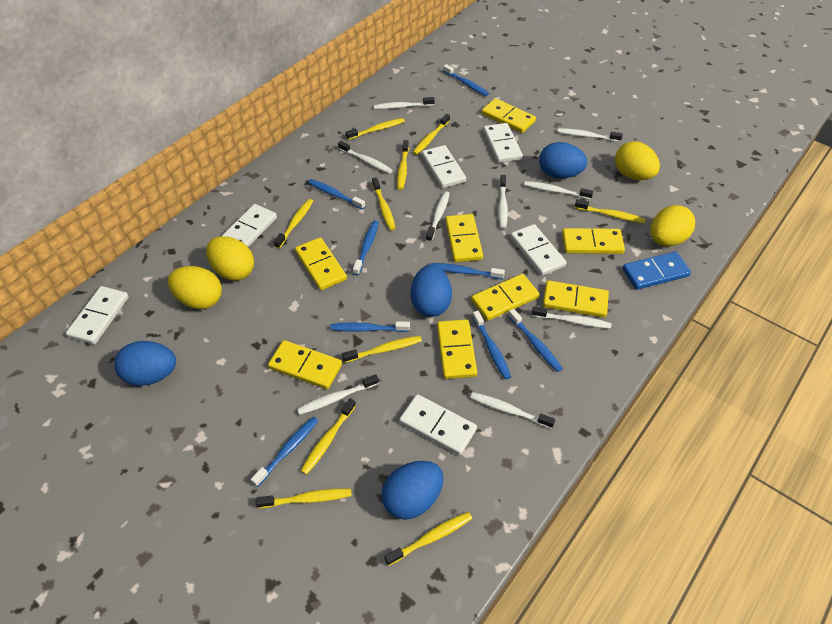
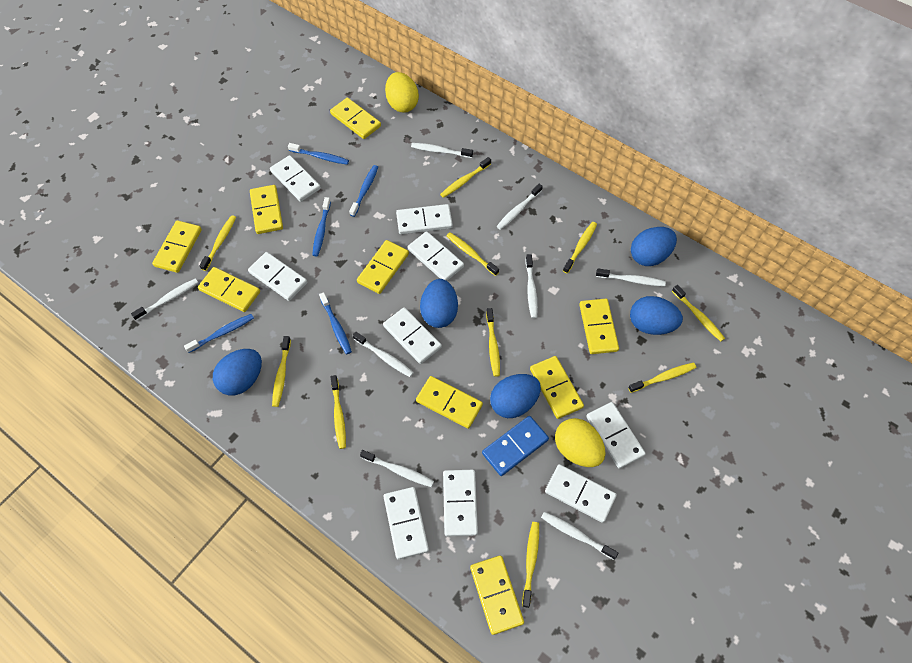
blue egg: 4 -> 5
blue toothbrush: 8 -> 5
white domino: 6 -> 9
white toothbrush: 9 -> 8
yellow domino: 8 -> 9
yellow egg: 4 -> 2

